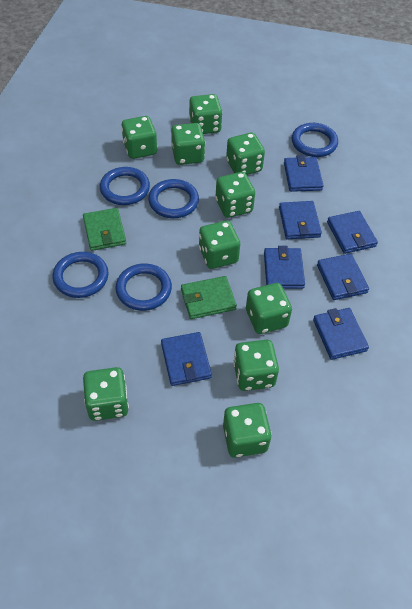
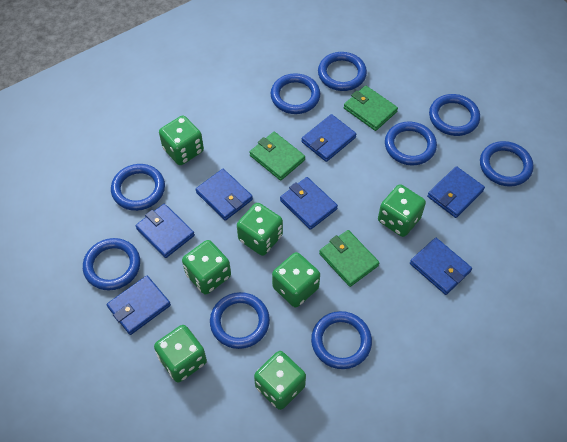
blue ring: 5 -> 9
green dice: 10 -> 7
green wallet: 2 -> 3

